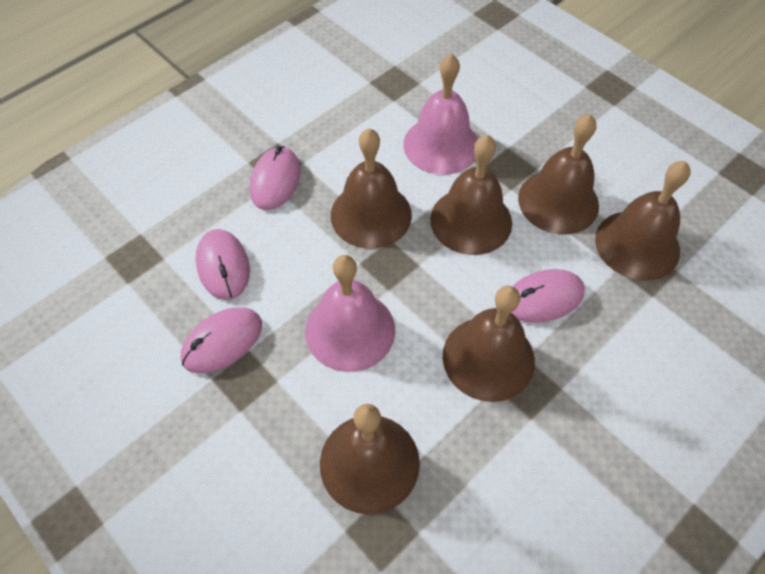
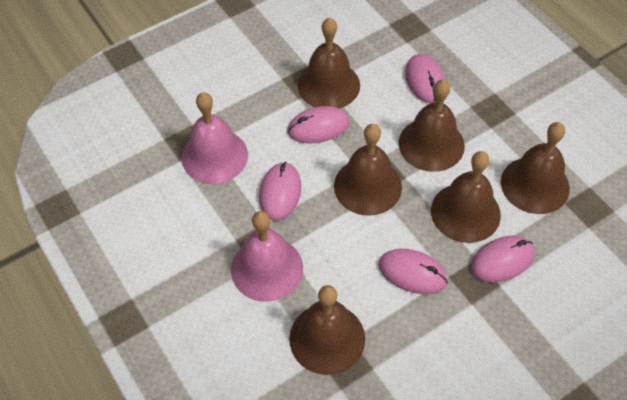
pink mouse: 4 -> 5

